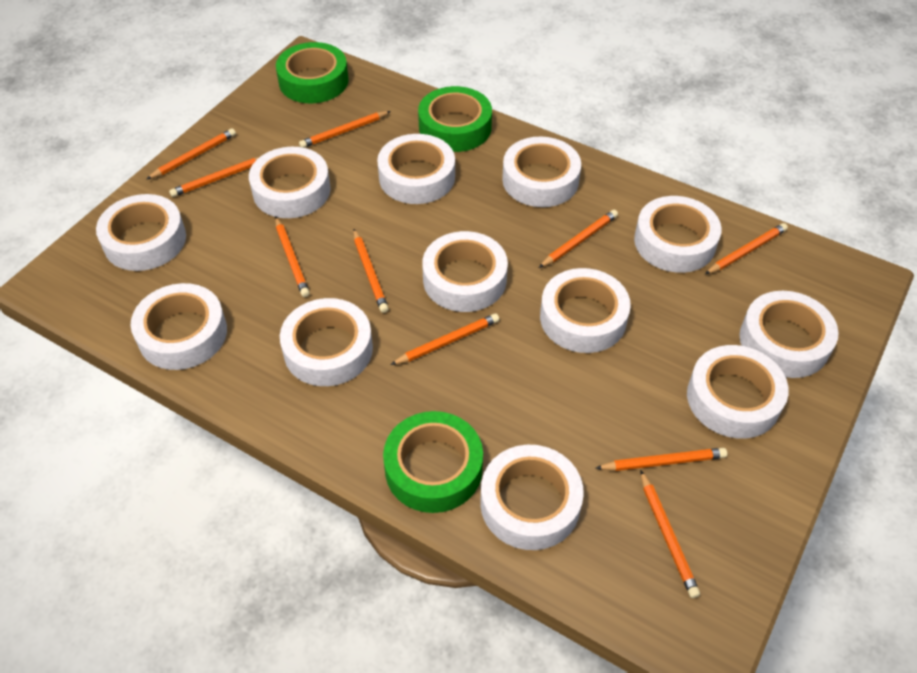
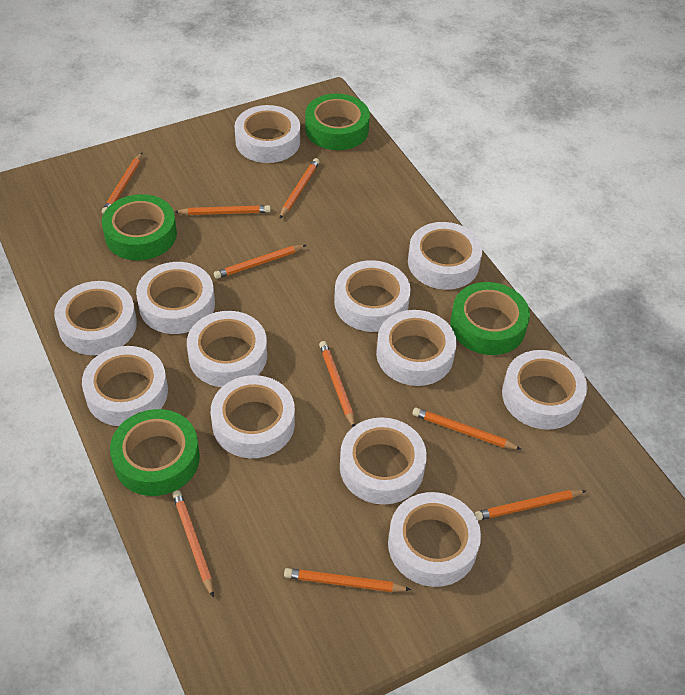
green tape: 3 -> 4
orange pencil: 10 -> 9

